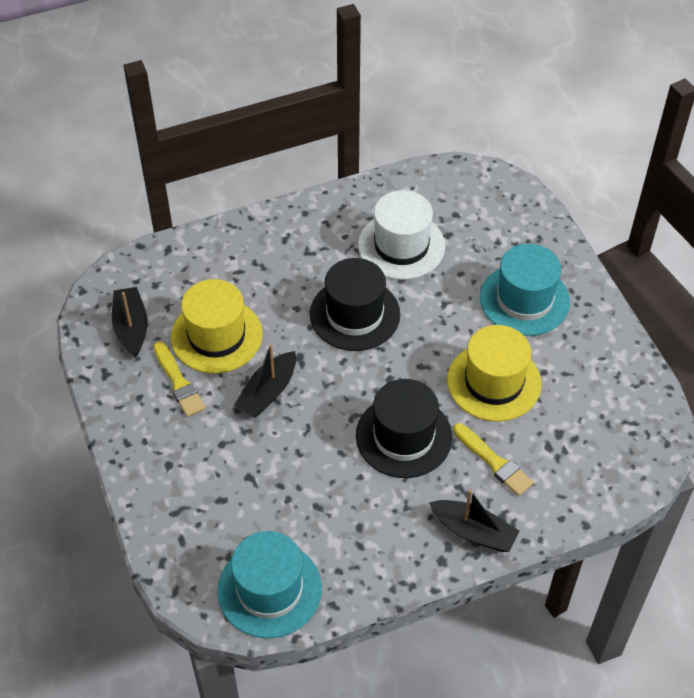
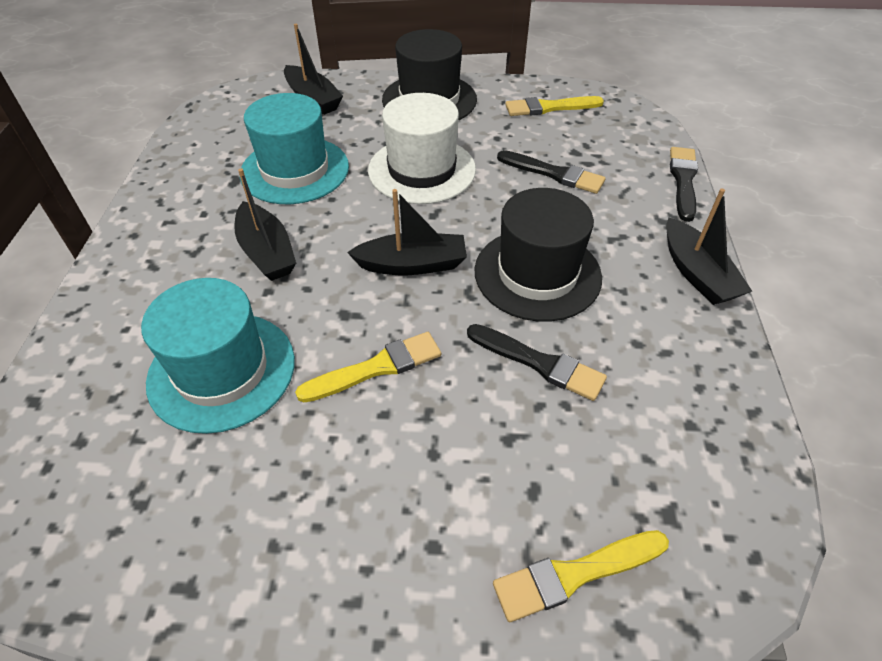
black boat: 3 -> 4
black brush: 0 -> 3
yellow brush: 2 -> 3
yellow hat: 2 -> 0

